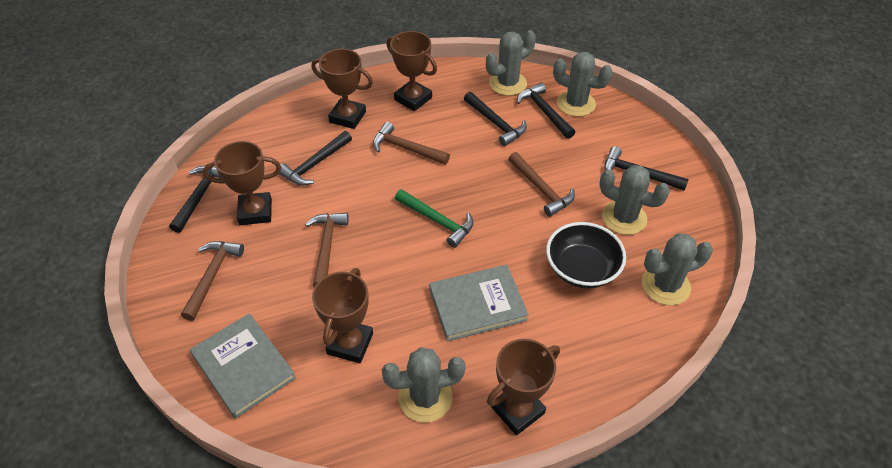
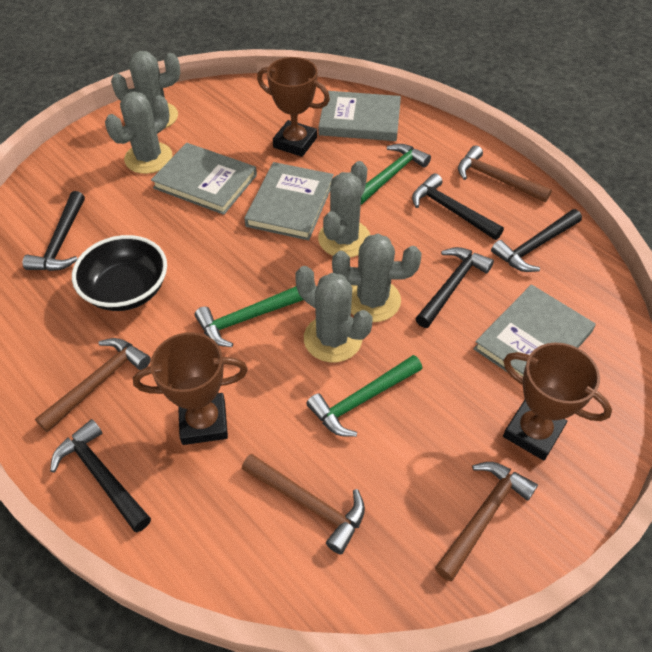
brown trophy: 5 -> 3
green hammer: 1 -> 3
grey book: 2 -> 4

